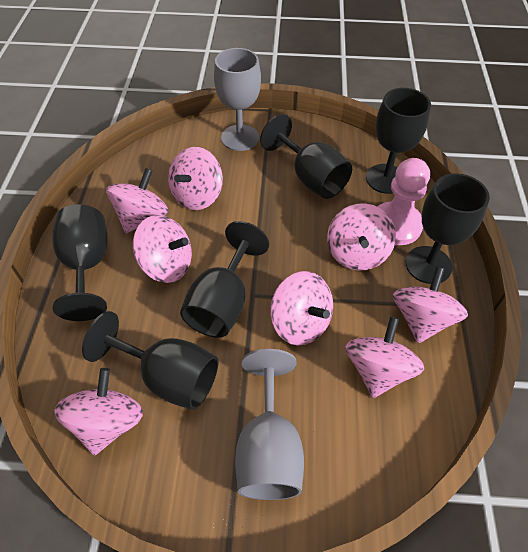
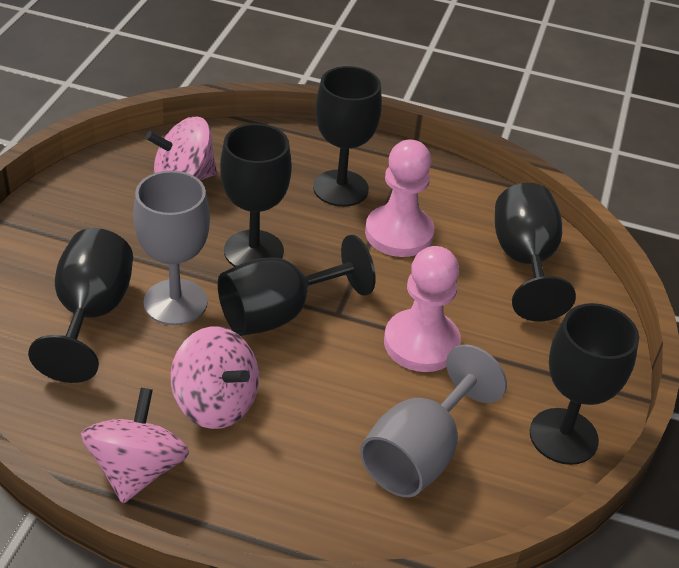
pink pawn: 1 -> 2
pink spinning top: 8 -> 3

